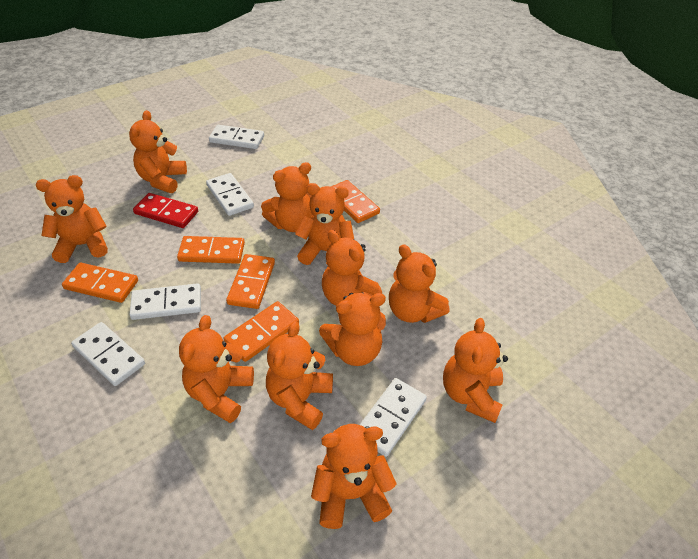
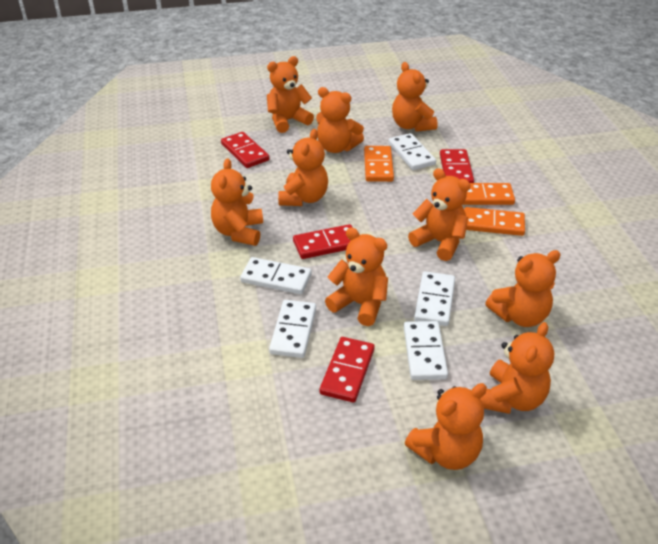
orange domino: 5 -> 3
orange teddy bear: 11 -> 10
red domino: 1 -> 4

